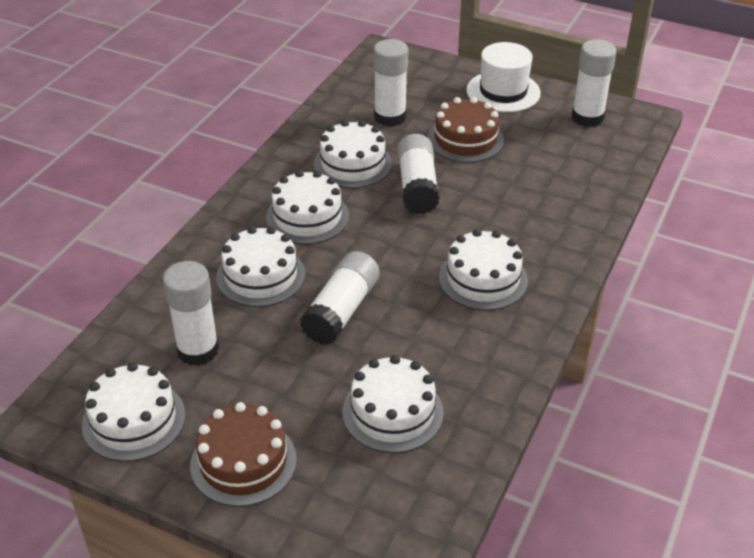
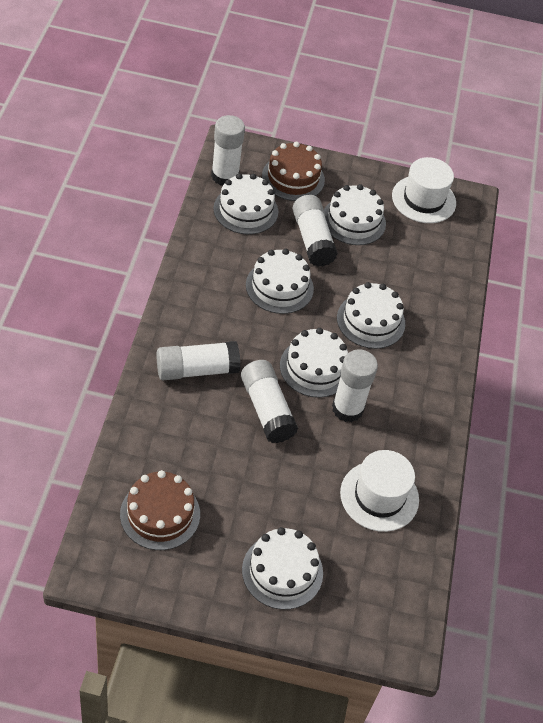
white hat: 1 -> 2

